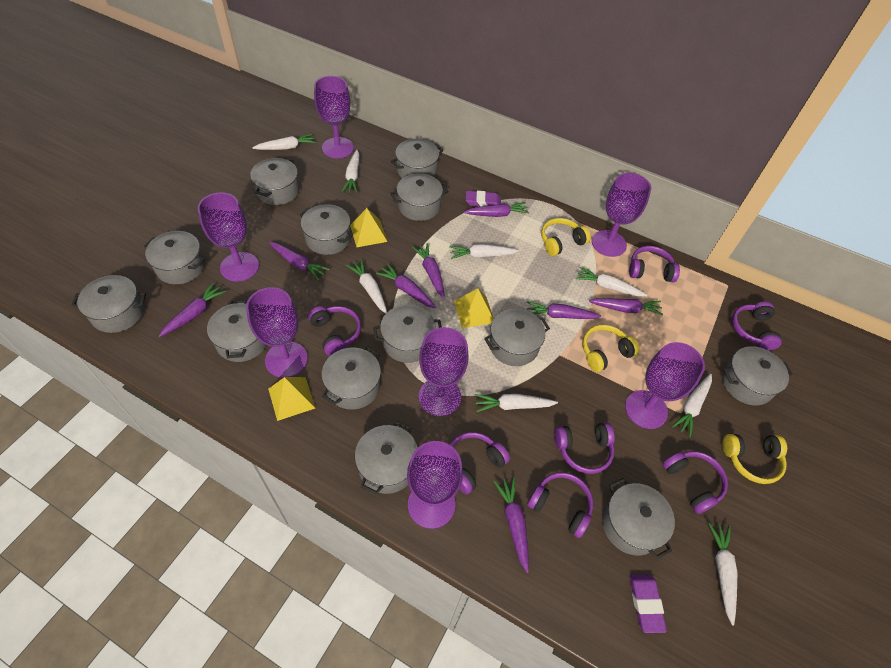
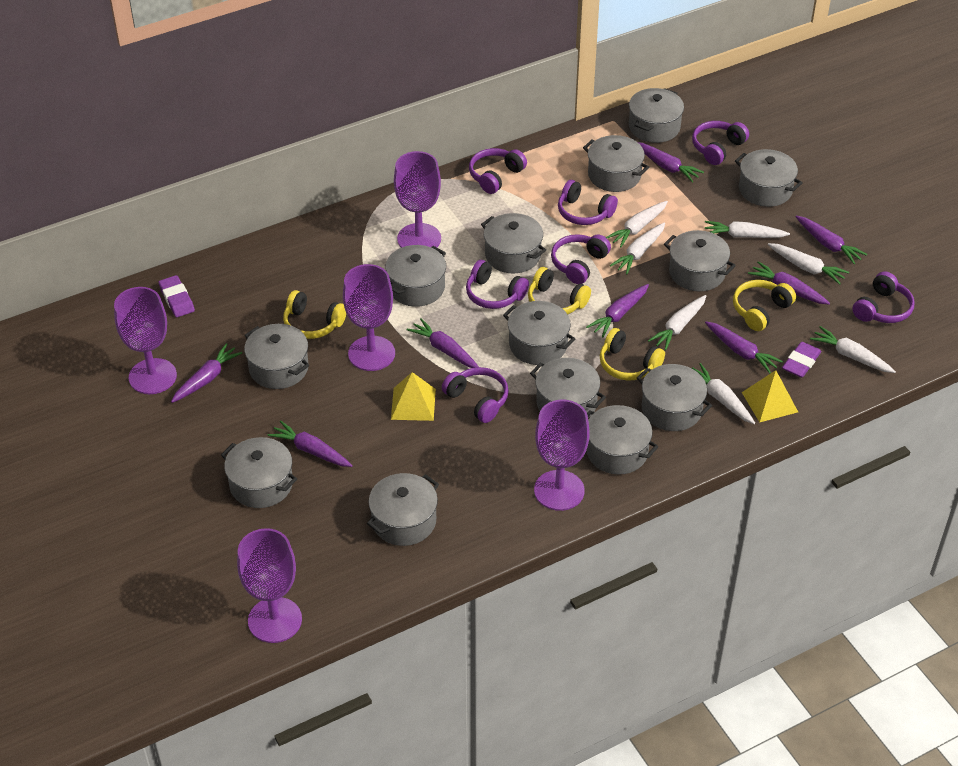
purple goblet: 7 -> 5
white carrot: 8 -> 7
yellow headphones: 3 -> 4
yellow pyramid: 3 -> 2

